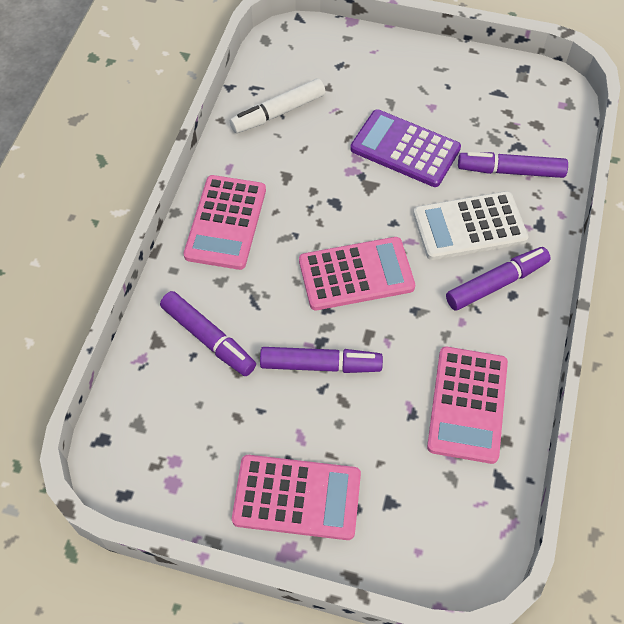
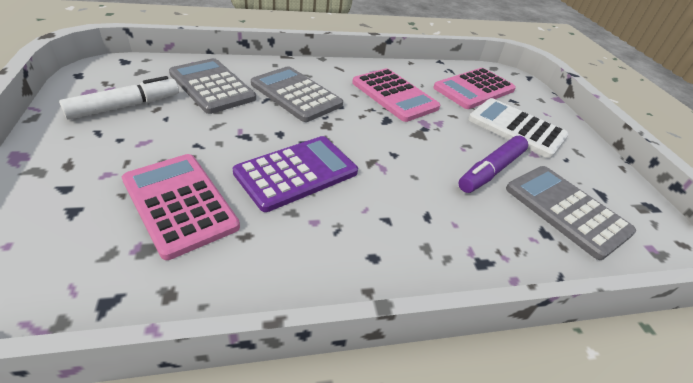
grey calculator: 0 -> 3
pink calculator: 4 -> 3
purple marker: 4 -> 1

